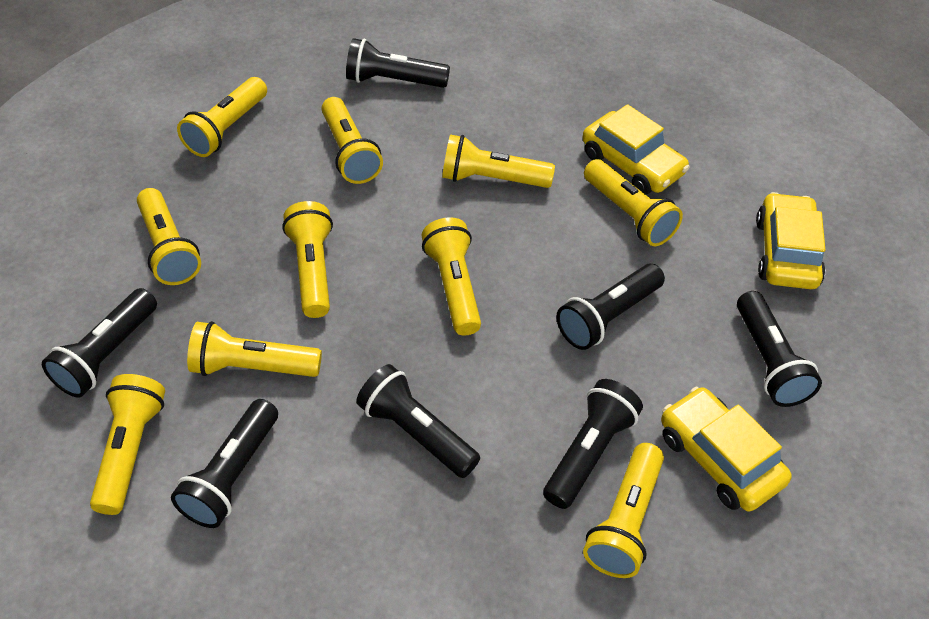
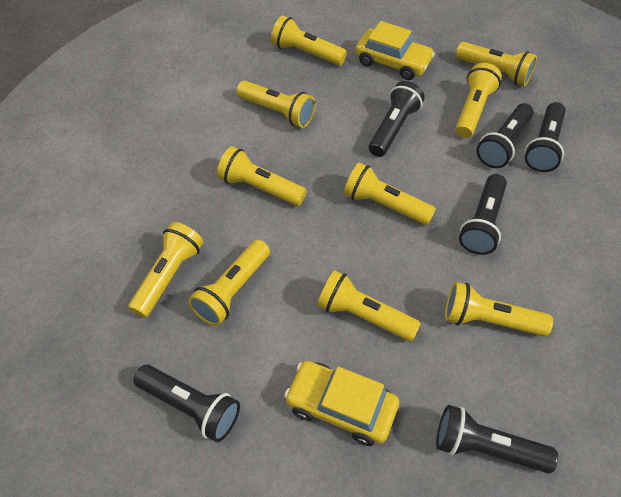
black flashlight: 7 -> 6
yellow car: 3 -> 2

